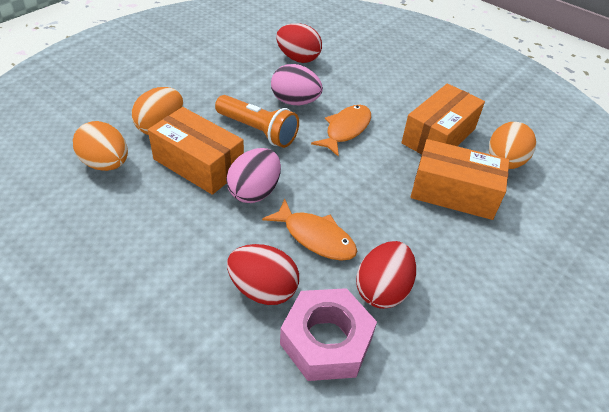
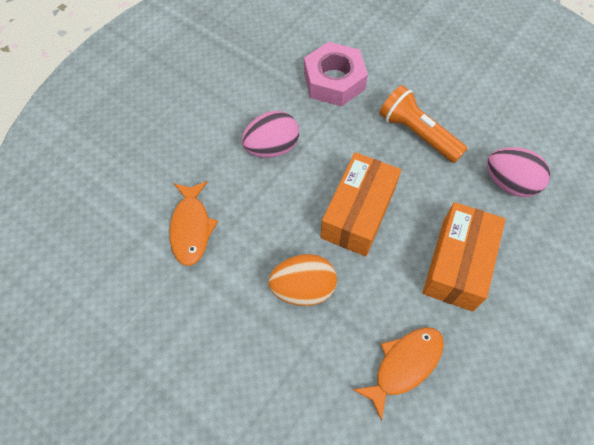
orange box: 3 -> 2
orange egg: 3 -> 1
red egg: 3 -> 0

